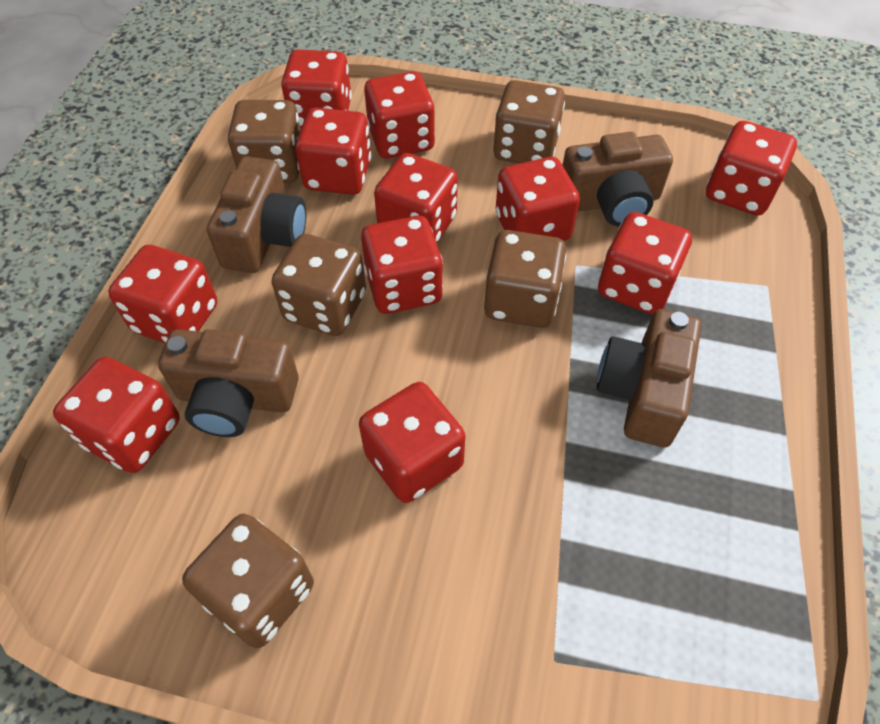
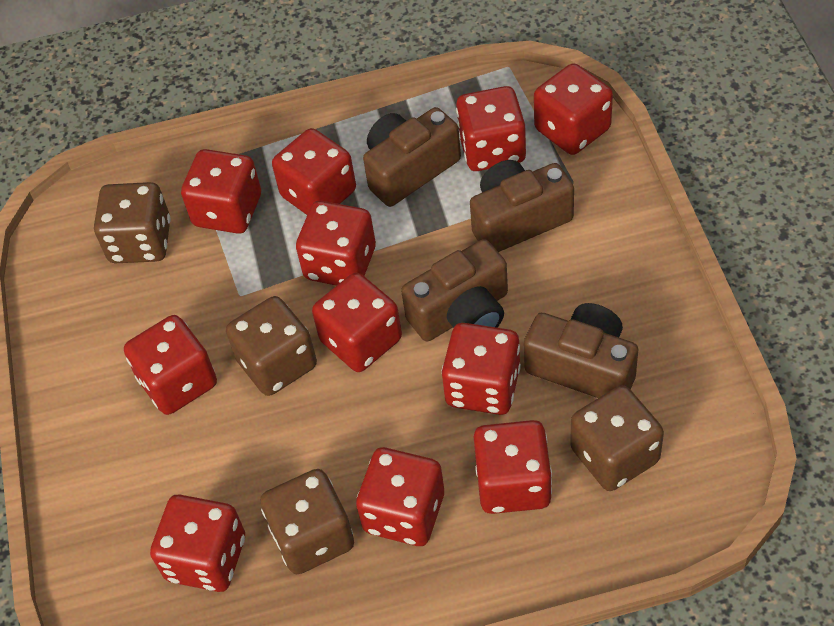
brown dice: 5 -> 4

